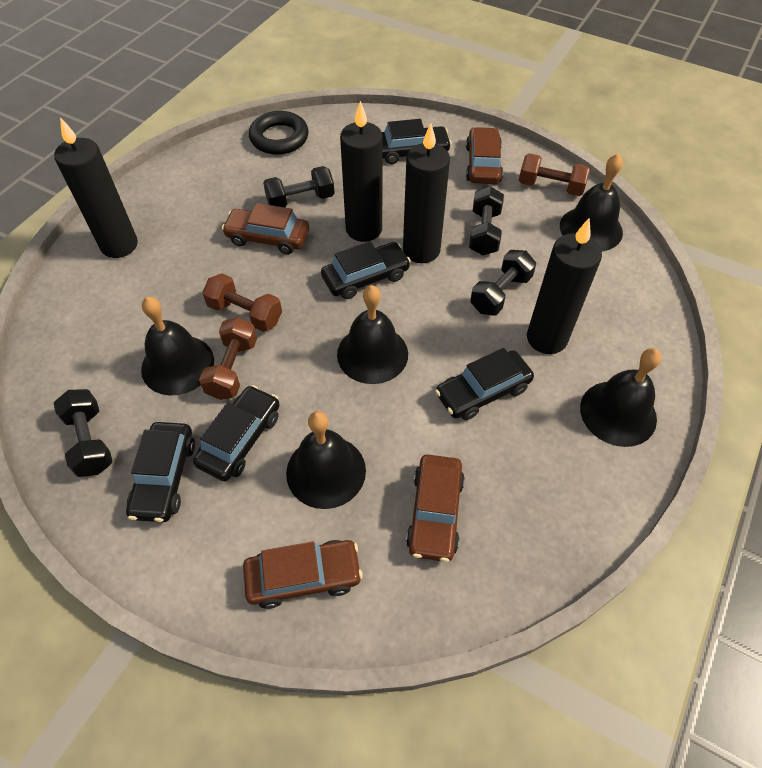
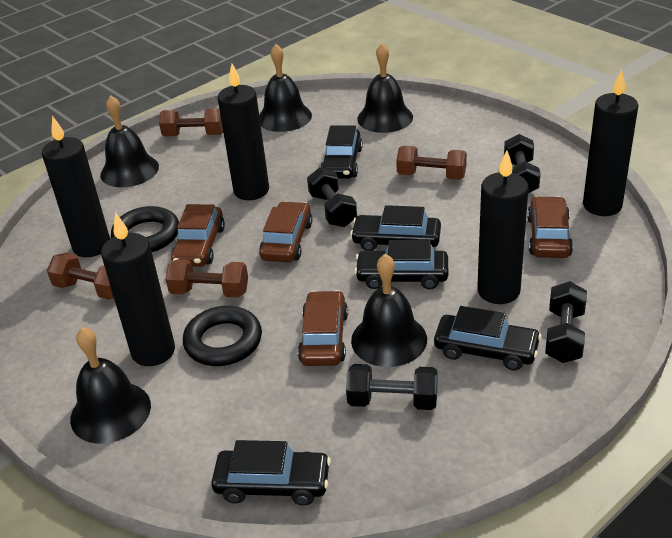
black candle: 4 -> 5
black ring: 1 -> 2
brown dumbbell: 3 -> 4

